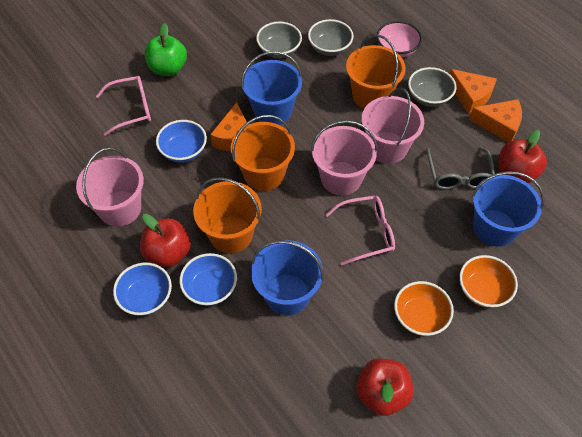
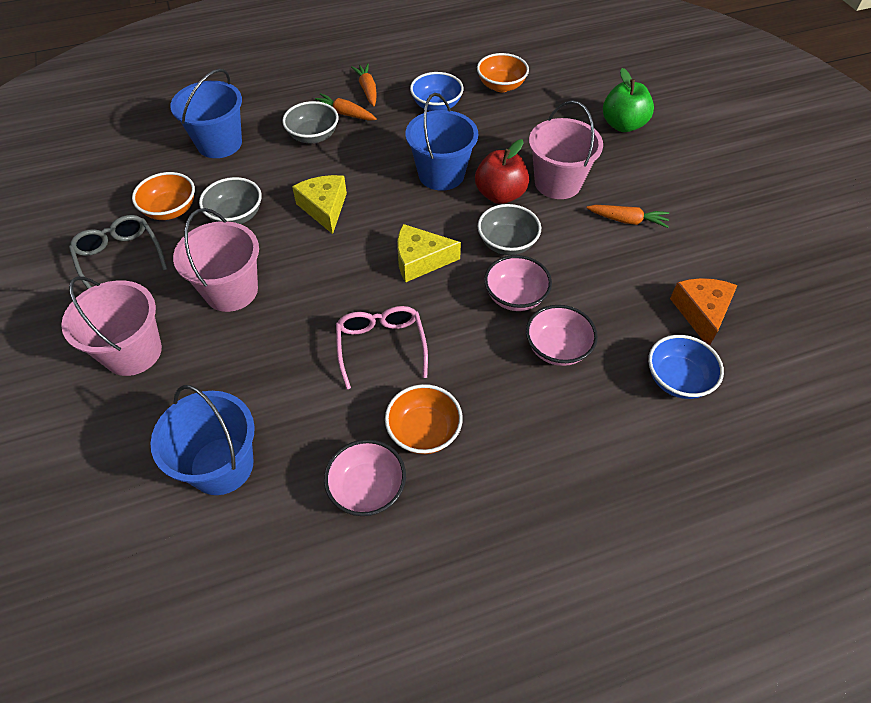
blue bowl: 3 -> 2
orange bowl: 2 -> 3
orange bucket: 3 -> 0
orange carrot: 0 -> 3
orange cheese: 3 -> 1
pink bowl: 1 -> 3
pink glasses: 2 -> 1
red apple: 3 -> 1
yellow cheese: 0 -> 2

